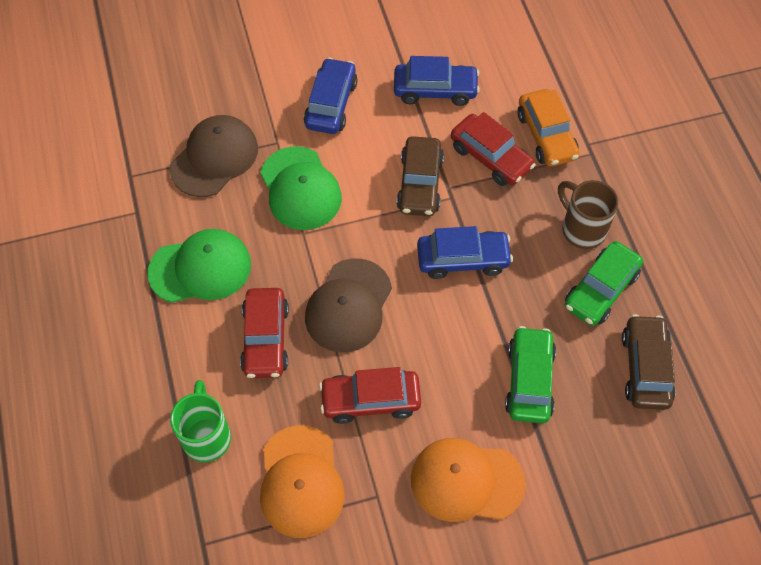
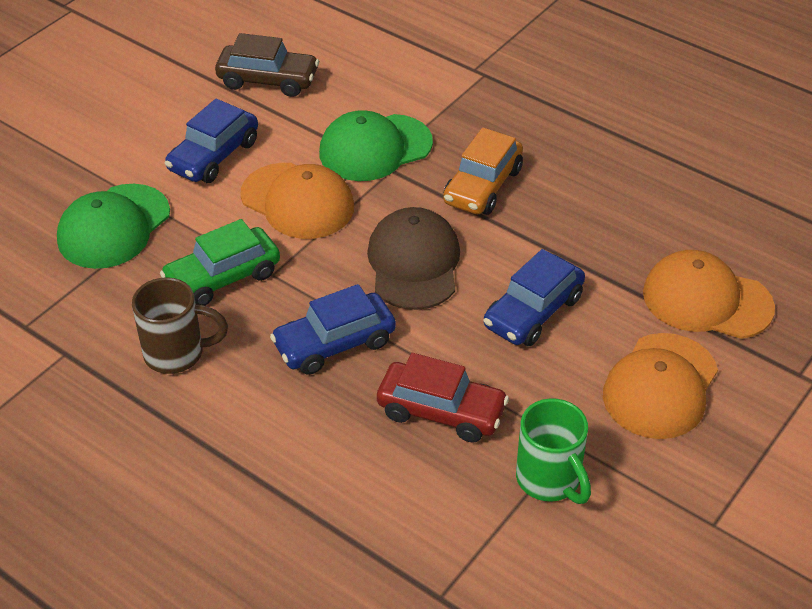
brown cap: 2 -> 1
brown car: 2 -> 1
green car: 2 -> 1
orange cap: 2 -> 3
red car: 3 -> 1

